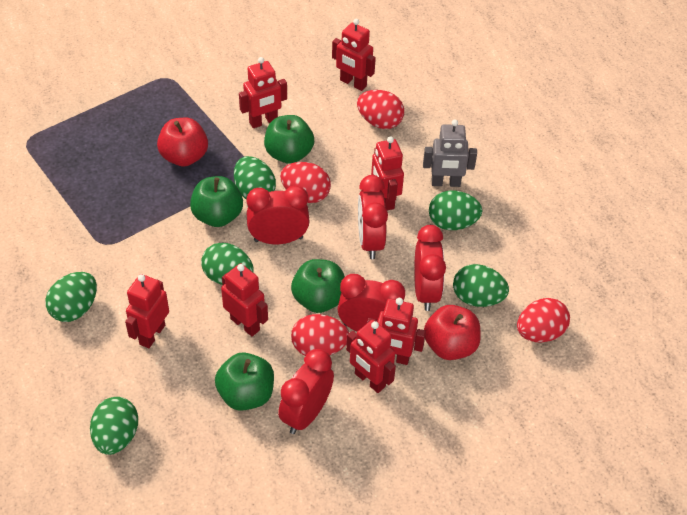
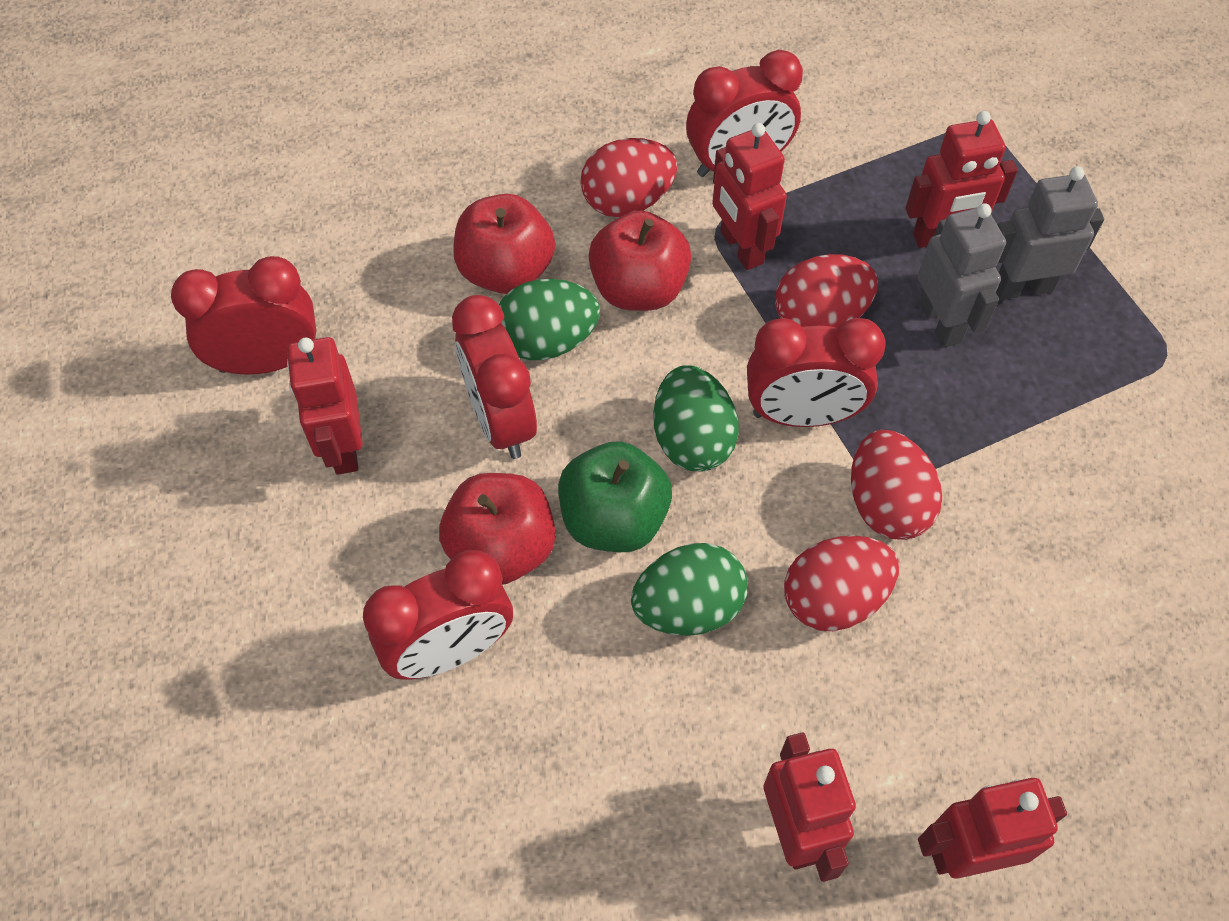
green apple: 4 -> 1
green egg: 6 -> 3
grey robot: 1 -> 2
red apple: 2 -> 3
red robot: 7 -> 5

